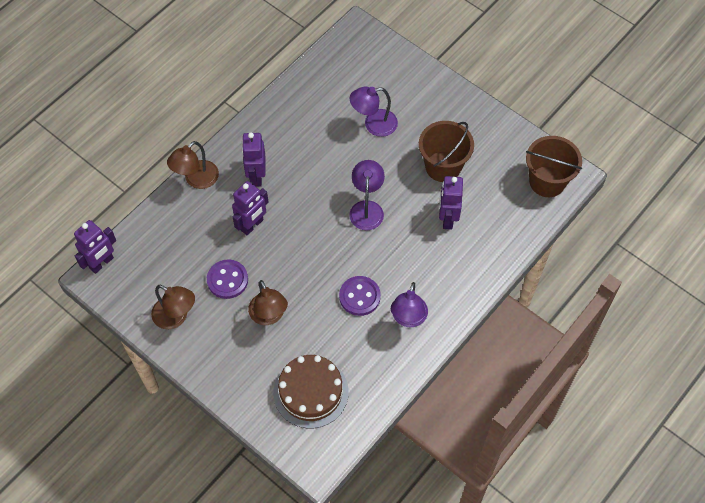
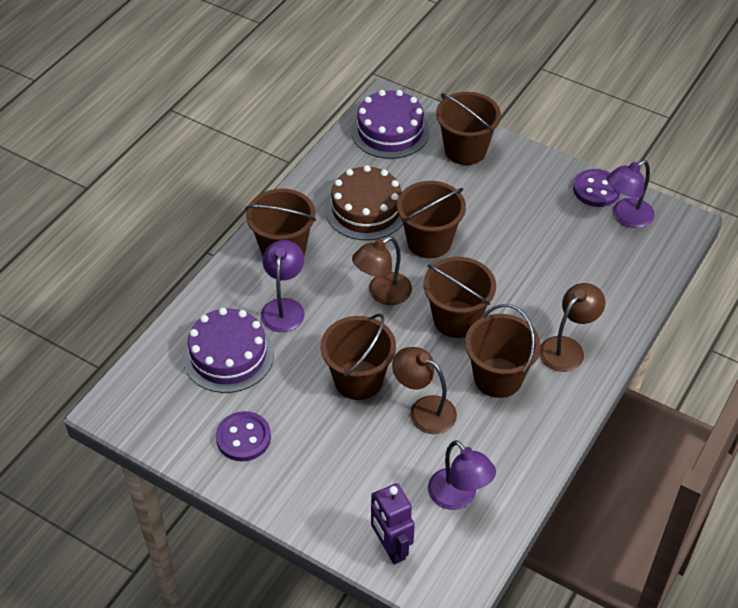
brown bucket: 2 -> 6
purple cake: 0 -> 2
purple robot: 4 -> 1

